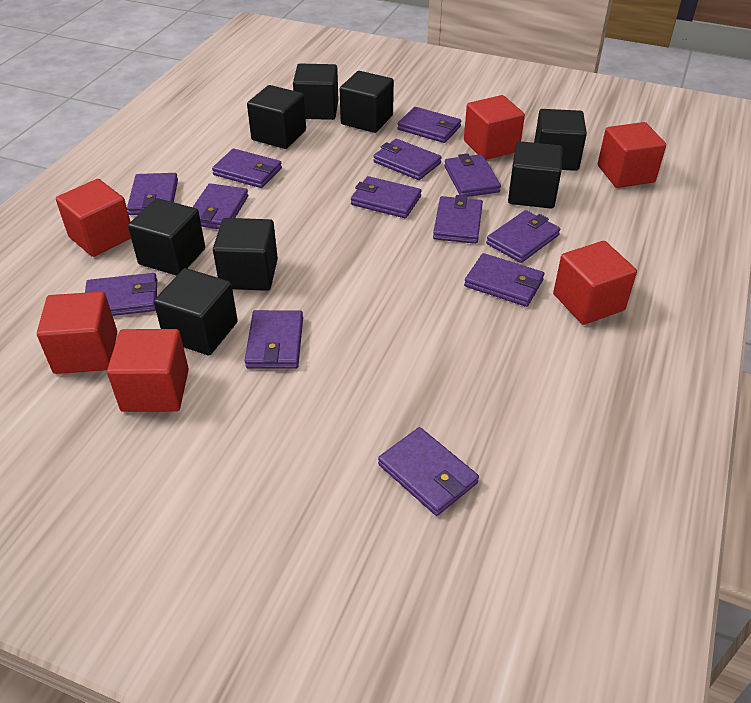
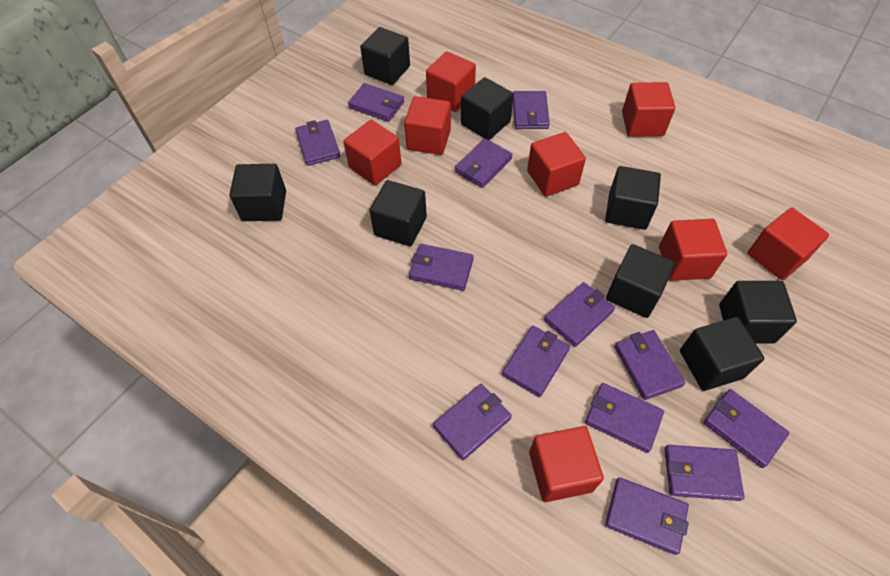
red cube: 6 -> 8

